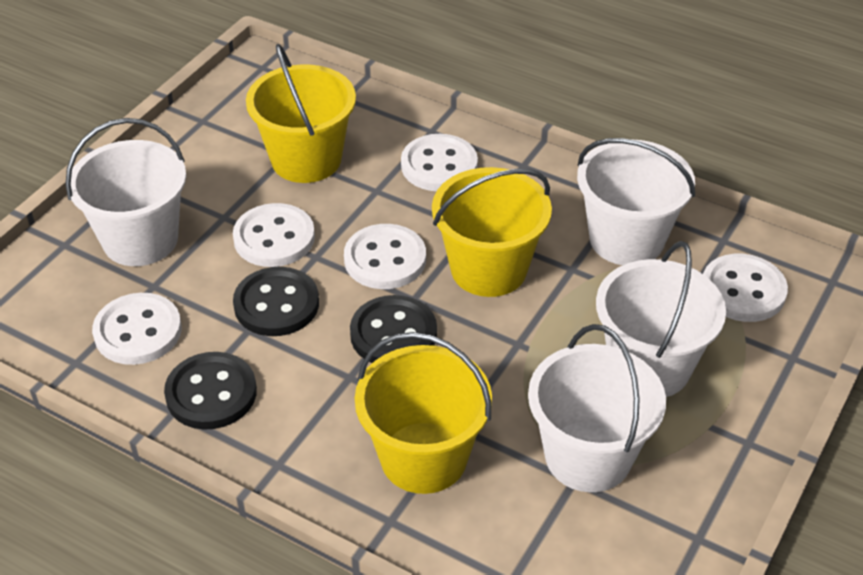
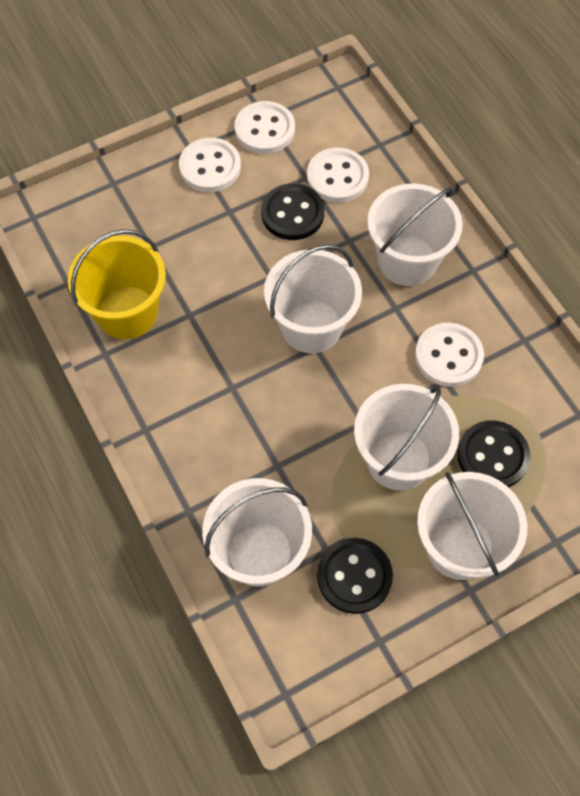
white bucket: 4 -> 5
white button: 5 -> 4
yellow bucket: 3 -> 1

